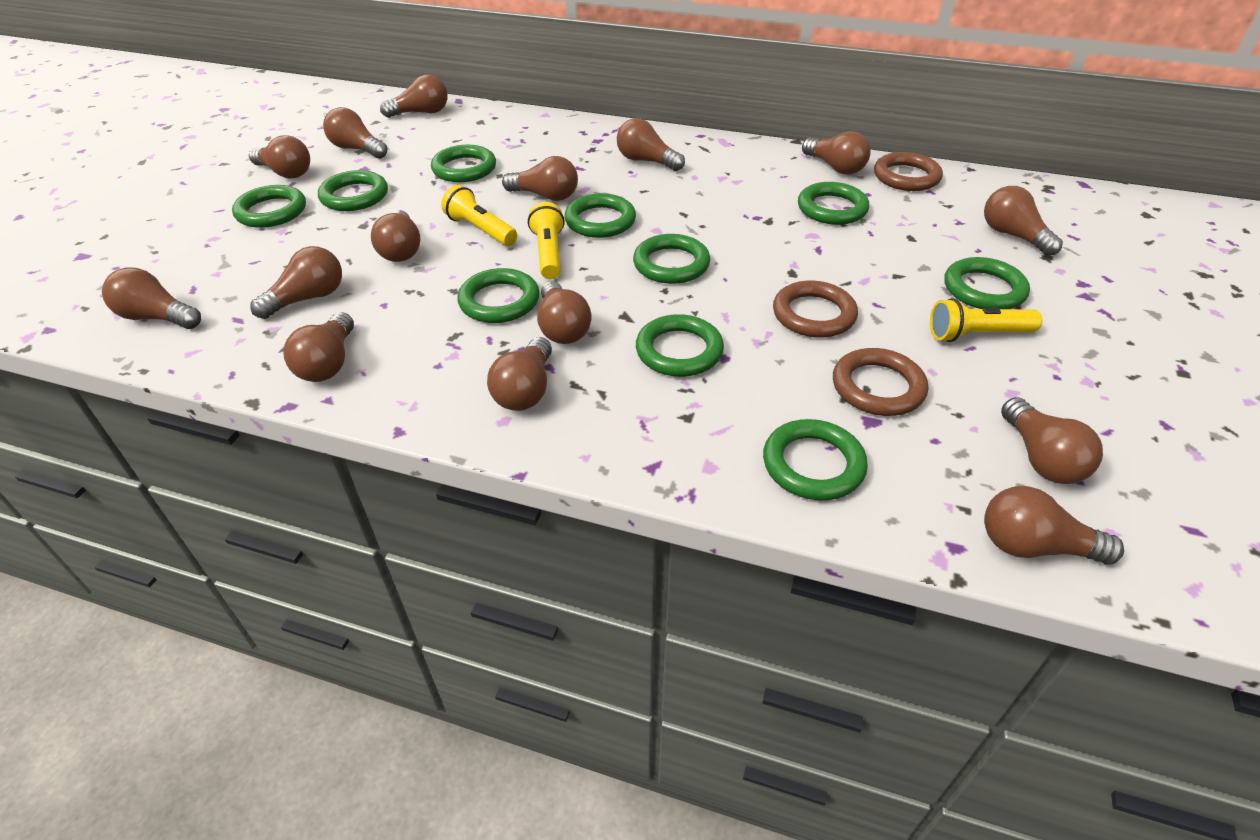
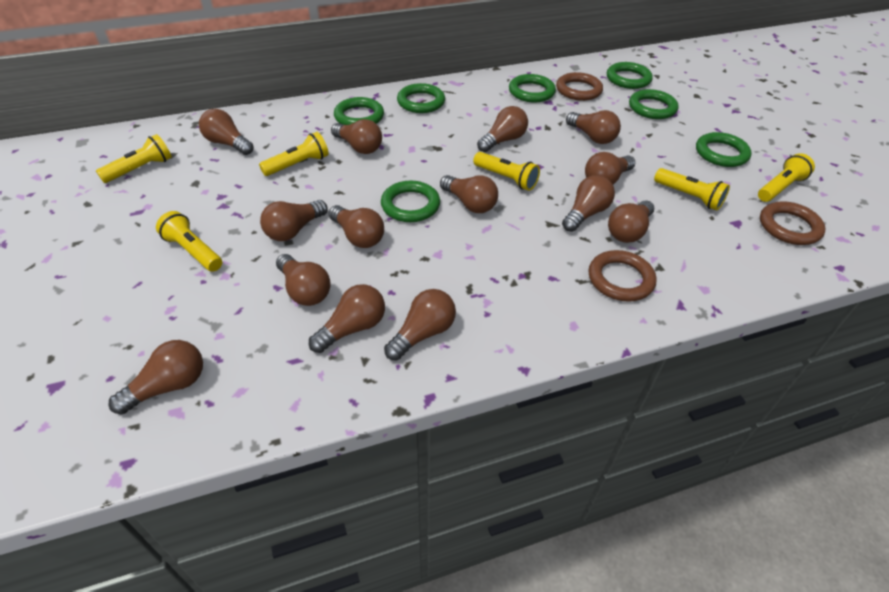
brown light bulb: 15 -> 14
green ring: 10 -> 7
yellow flashlight: 3 -> 6

